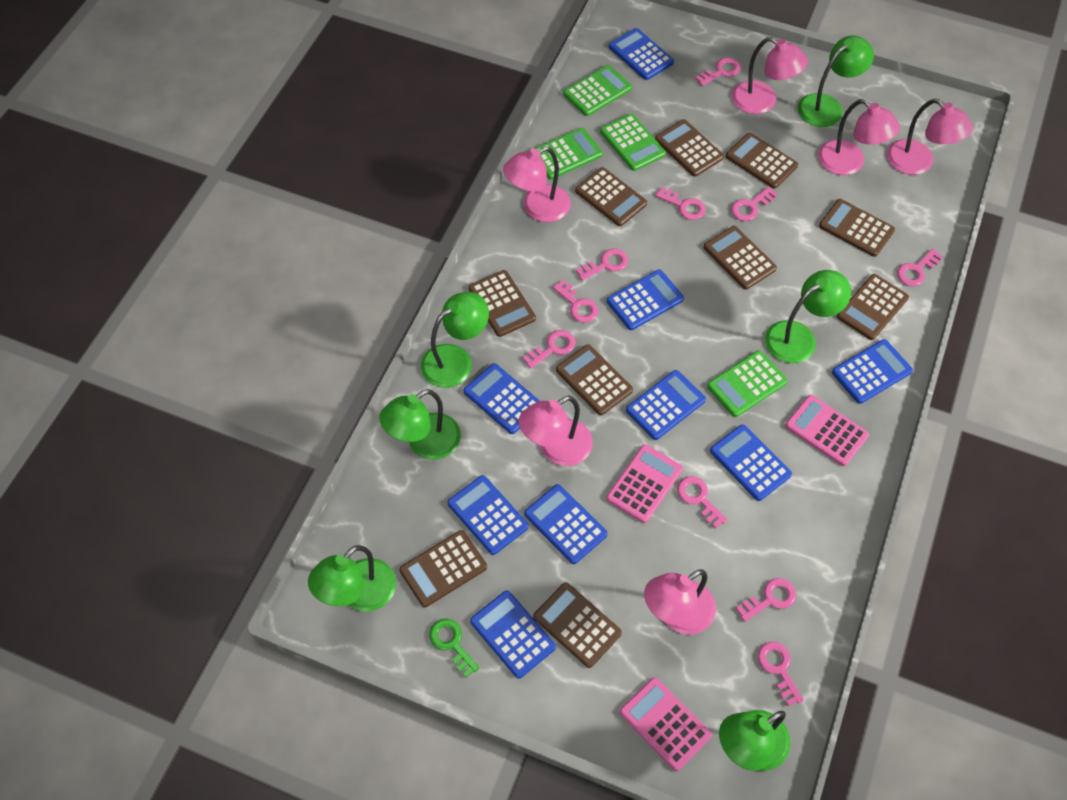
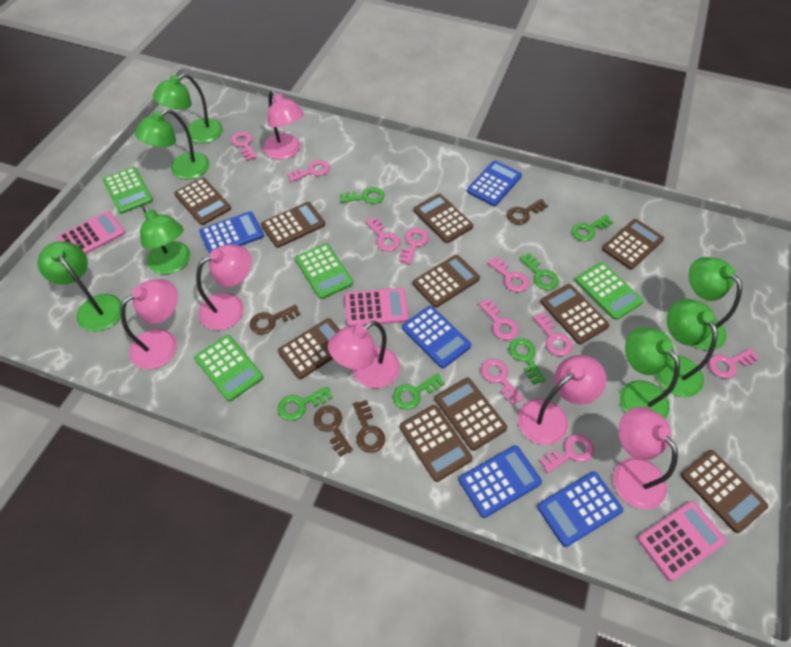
blue calculator: 9 -> 5
brown key: 0 -> 4
green key: 1 -> 6
green lamp: 6 -> 7

